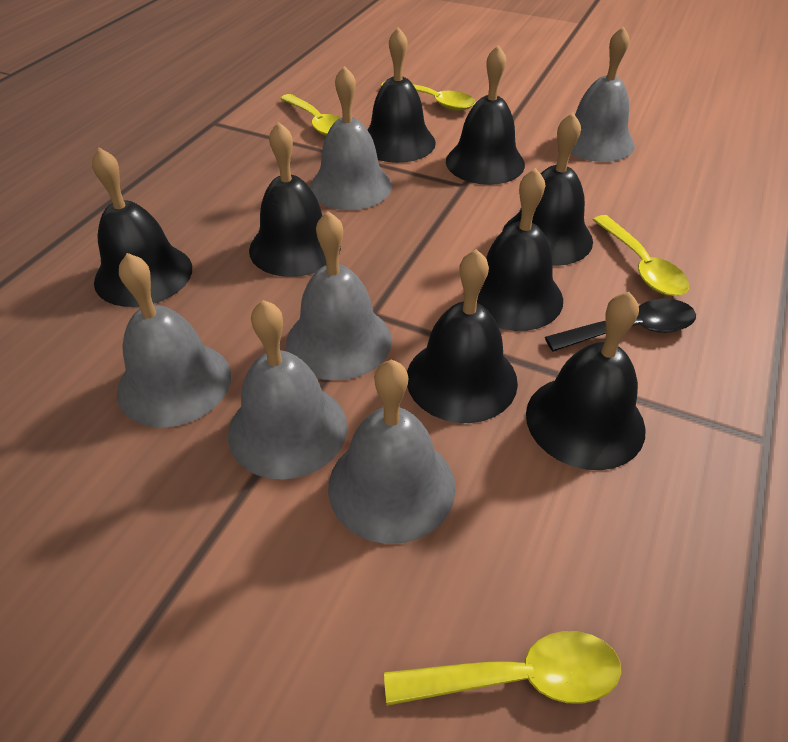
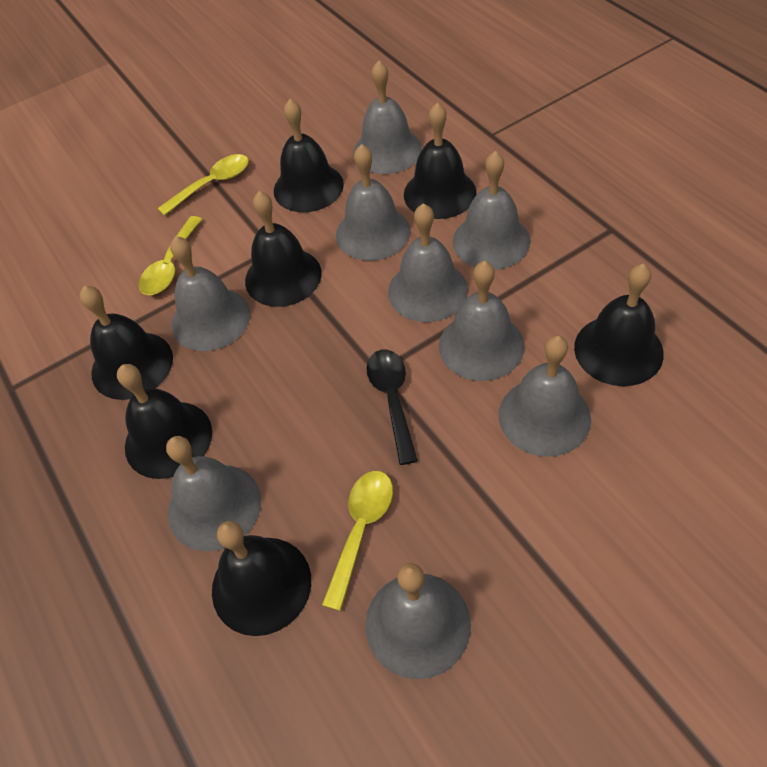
black bell: 8 -> 7
grey bell: 6 -> 9
yellow spoon: 4 -> 3

